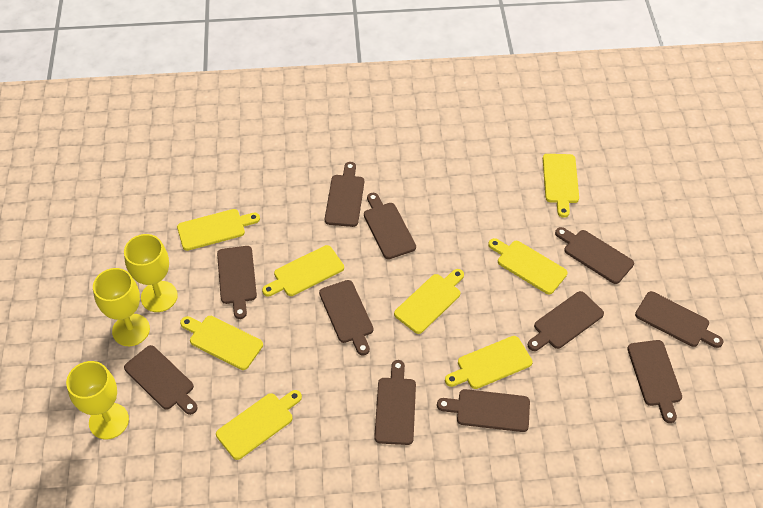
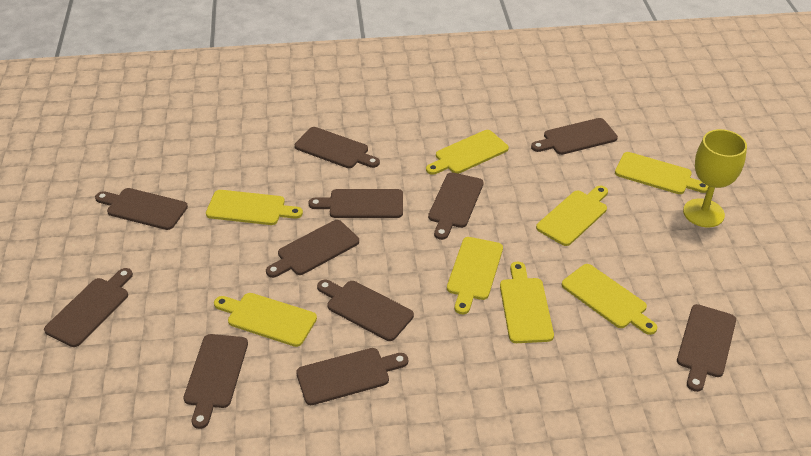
yellow goblet: 3 -> 1

